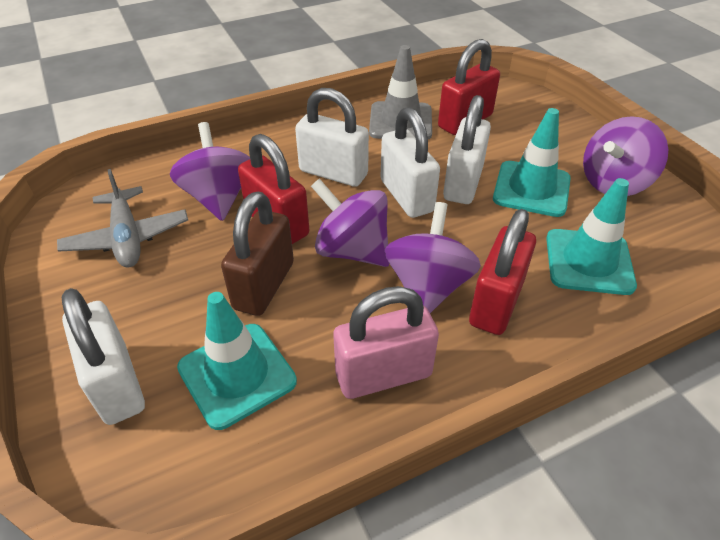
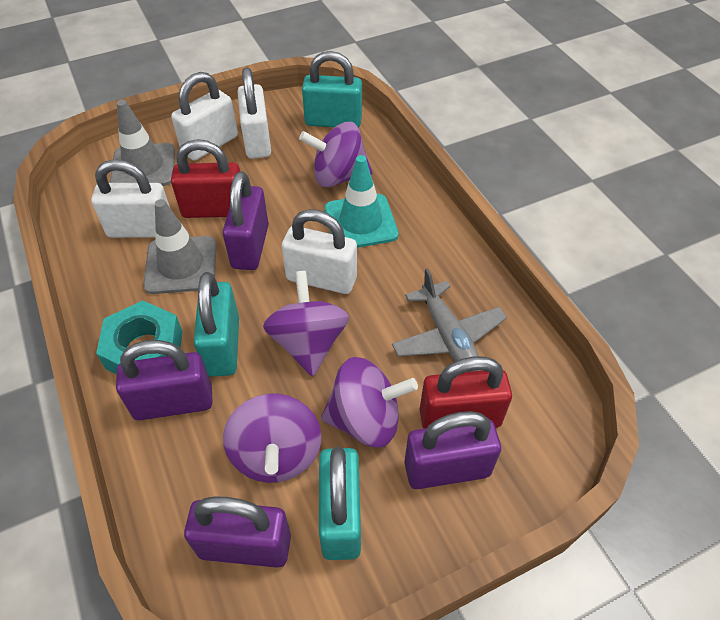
brown padlock: 1 -> 0
grey traffic cone: 1 -> 2
pink padlock: 1 -> 0
purple padlock: 0 -> 4
red padlock: 3 -> 2
turquoise nut: 0 -> 1
turquoise padlock: 0 -> 3
turquoise traffic cone: 3 -> 1

